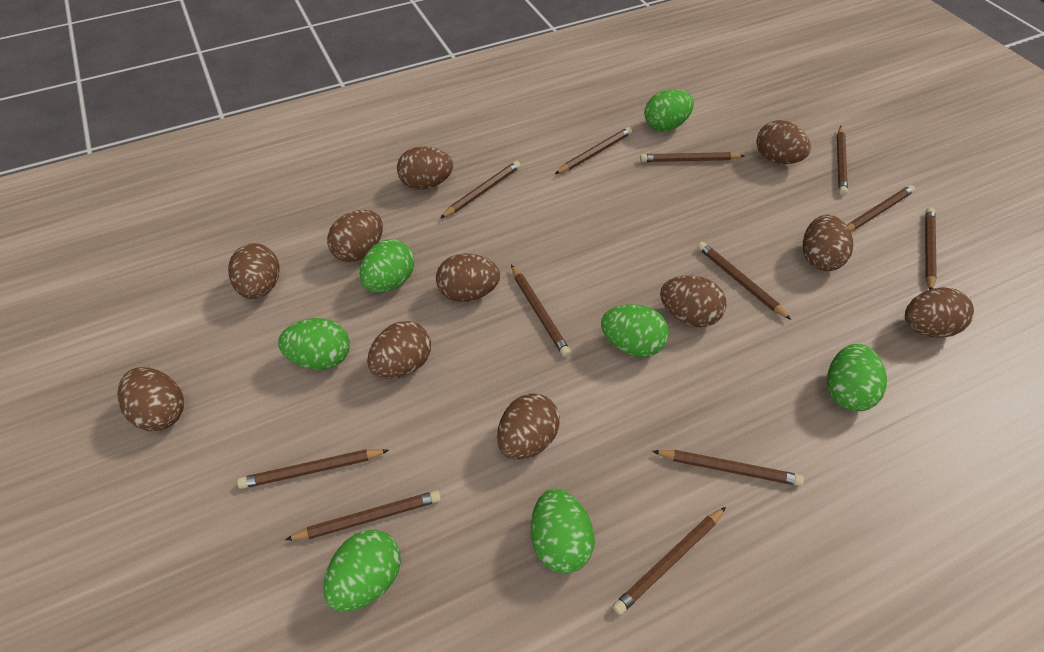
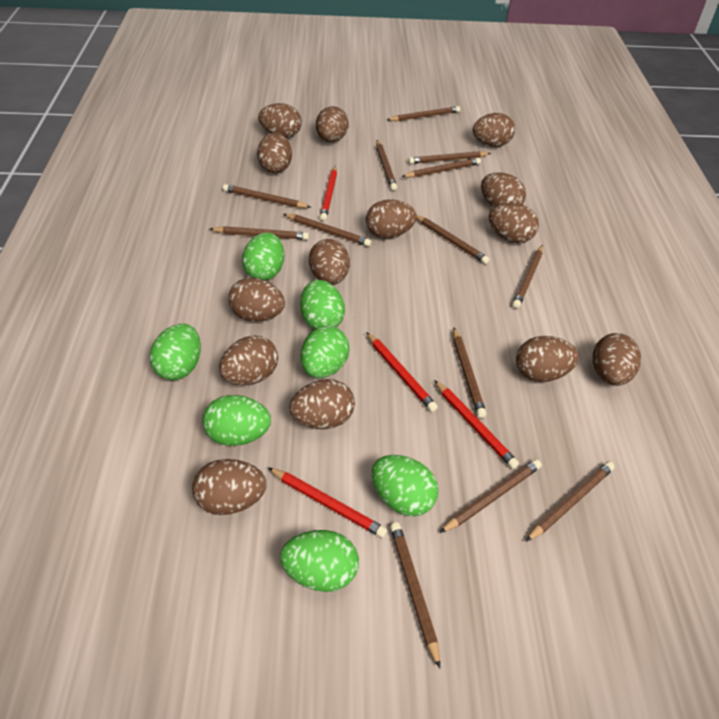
brown egg: 11 -> 14
brown pencil: 12 -> 13
red pencil: 0 -> 4

